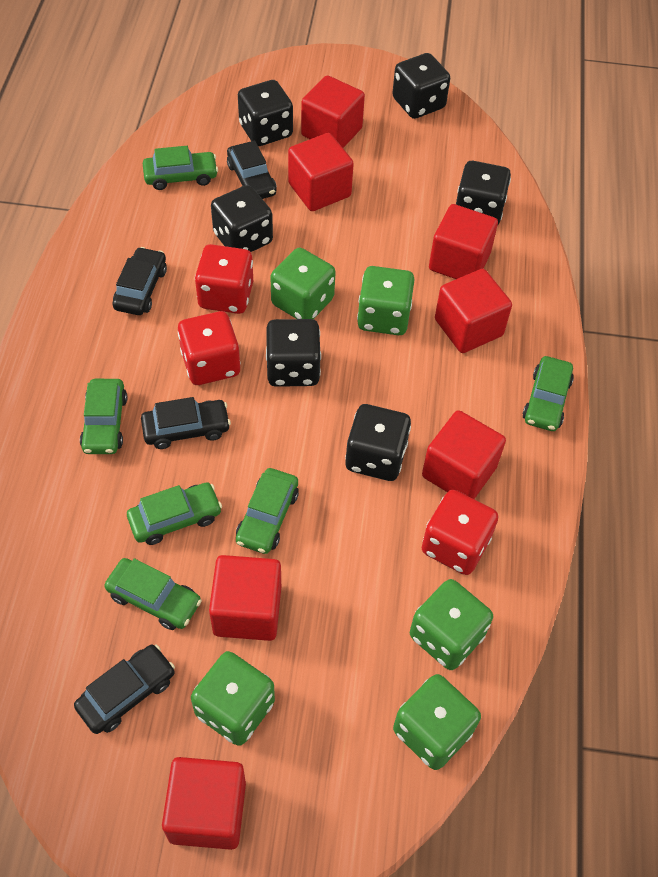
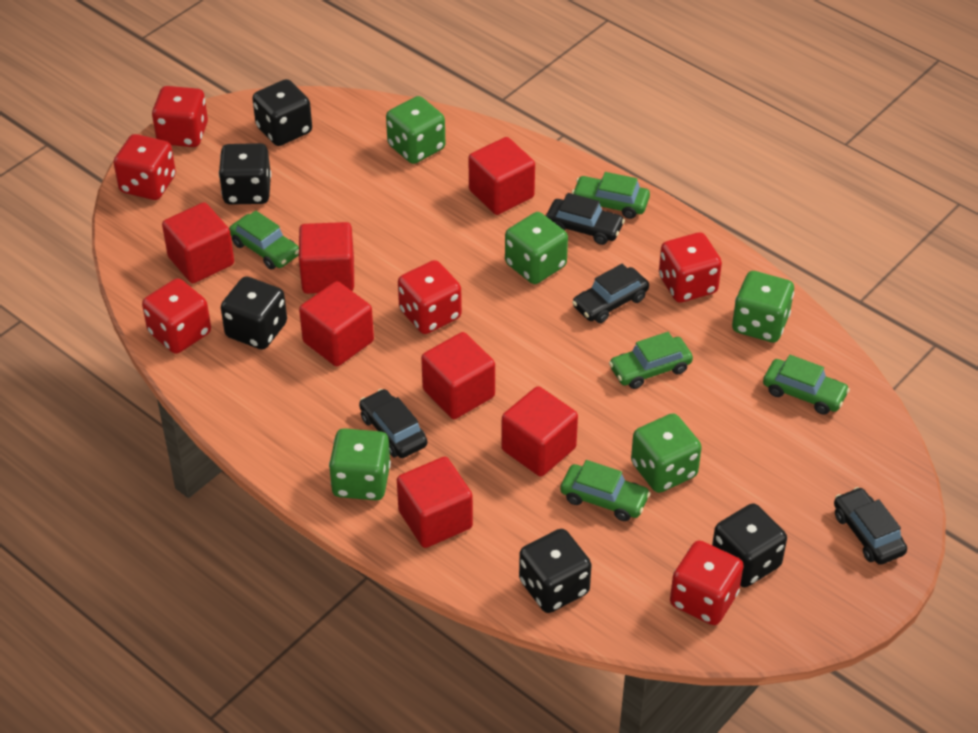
black dice: 6 -> 5
green car: 6 -> 5
red dice: 3 -> 6

